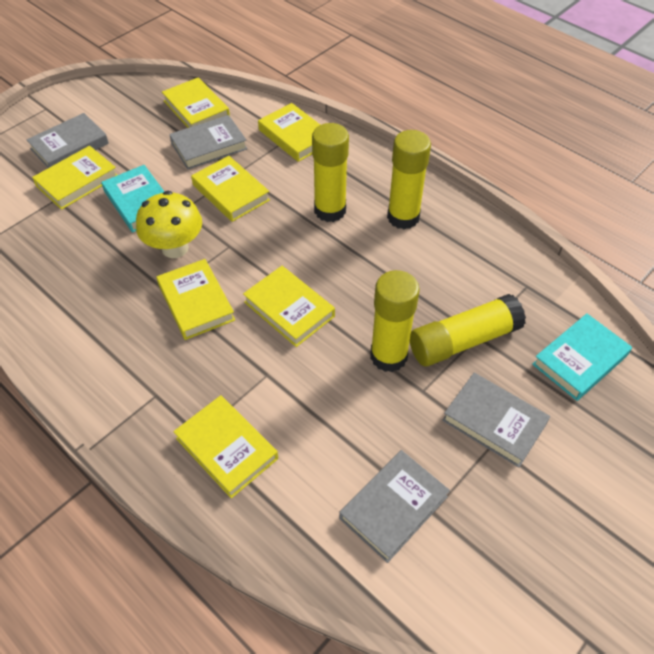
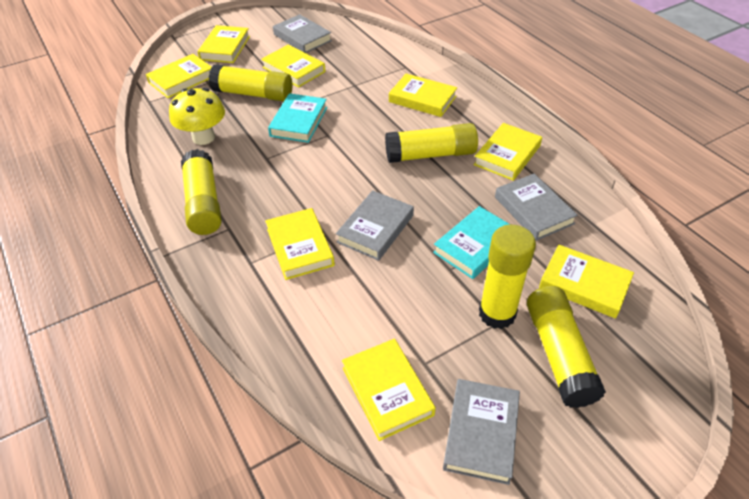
yellow book: 7 -> 8
yellow glue stick: 4 -> 5

